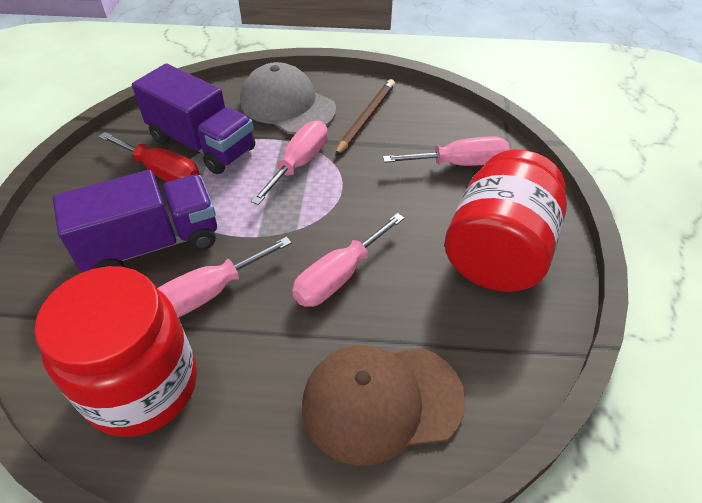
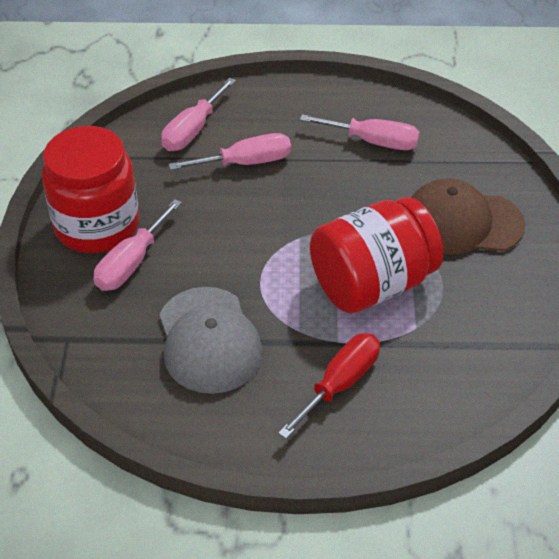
brown pencil: 1 -> 0
purple truck: 2 -> 0

